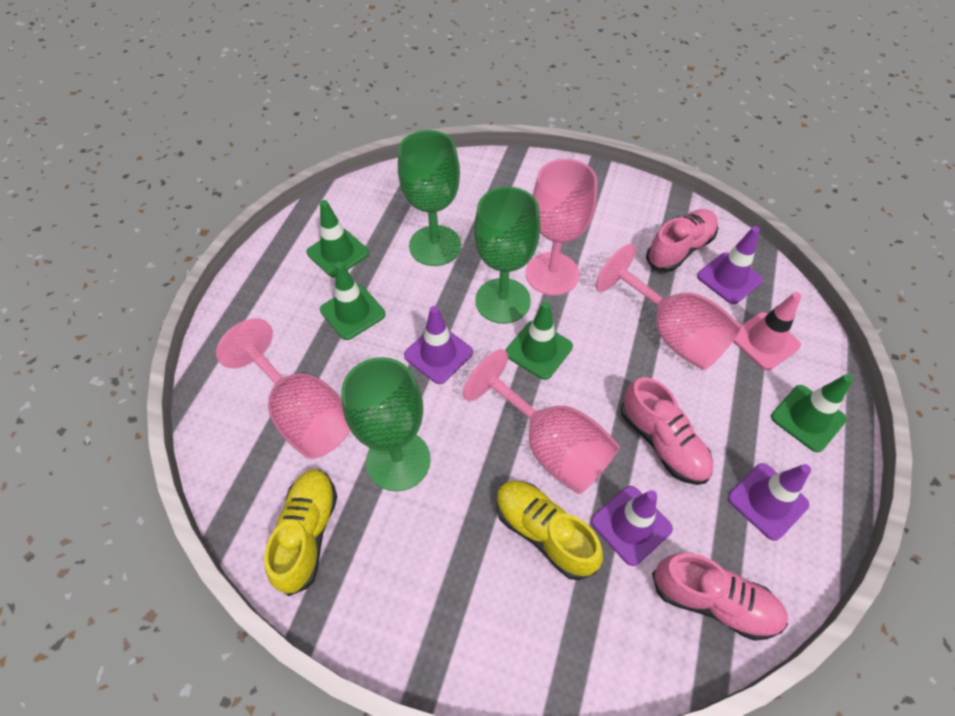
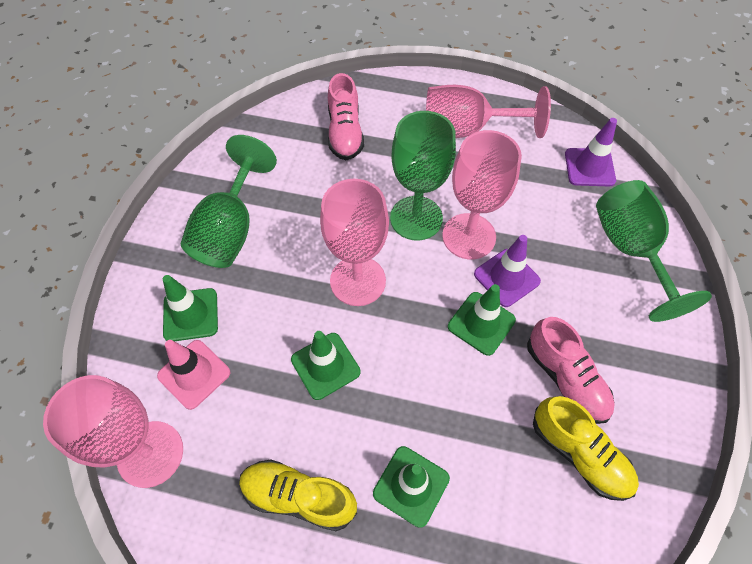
pink shoe: 3 -> 2
purple traffic cone: 4 -> 2

